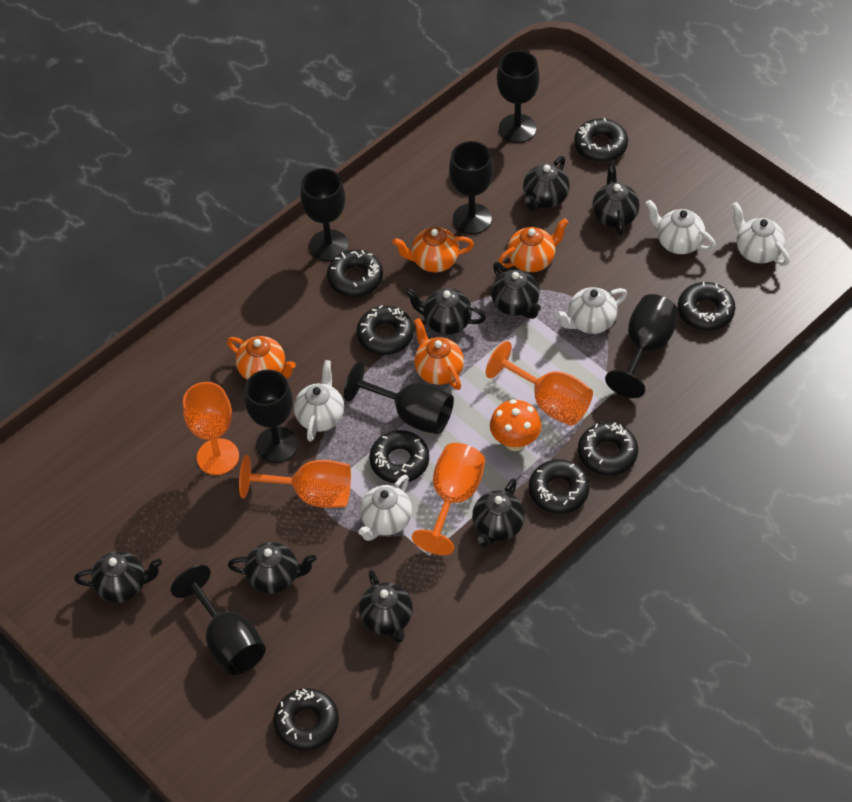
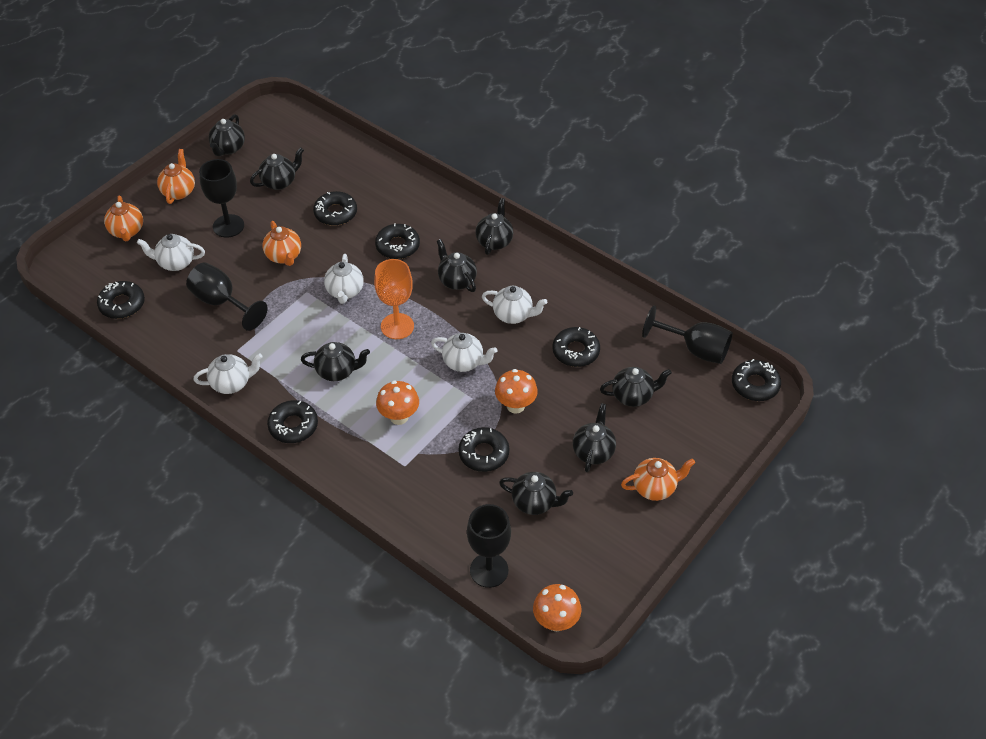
black donut: 8 -> 7
black goblet: 7 -> 4
orange goblet: 4 -> 1
orange mushroom: 1 -> 3

